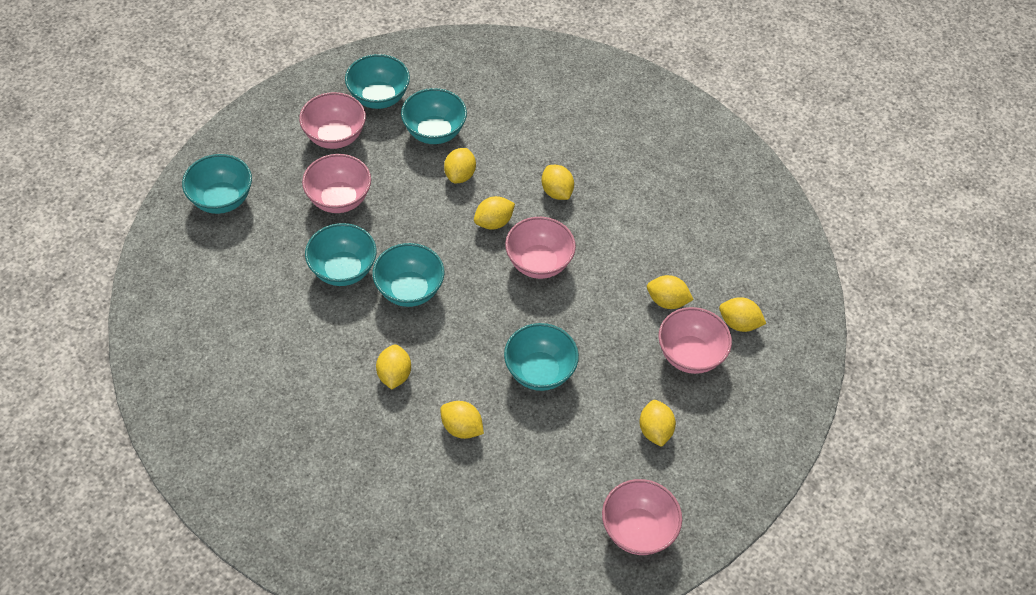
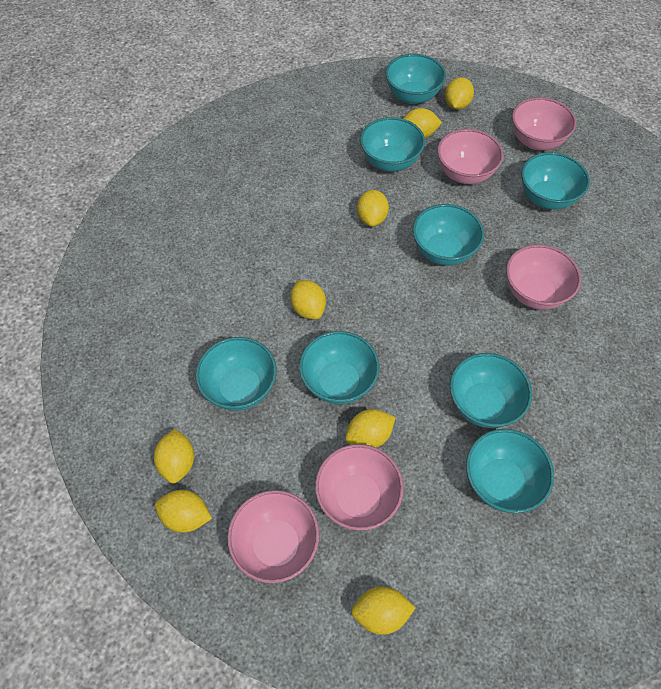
turquoise bowl: 6 -> 8

